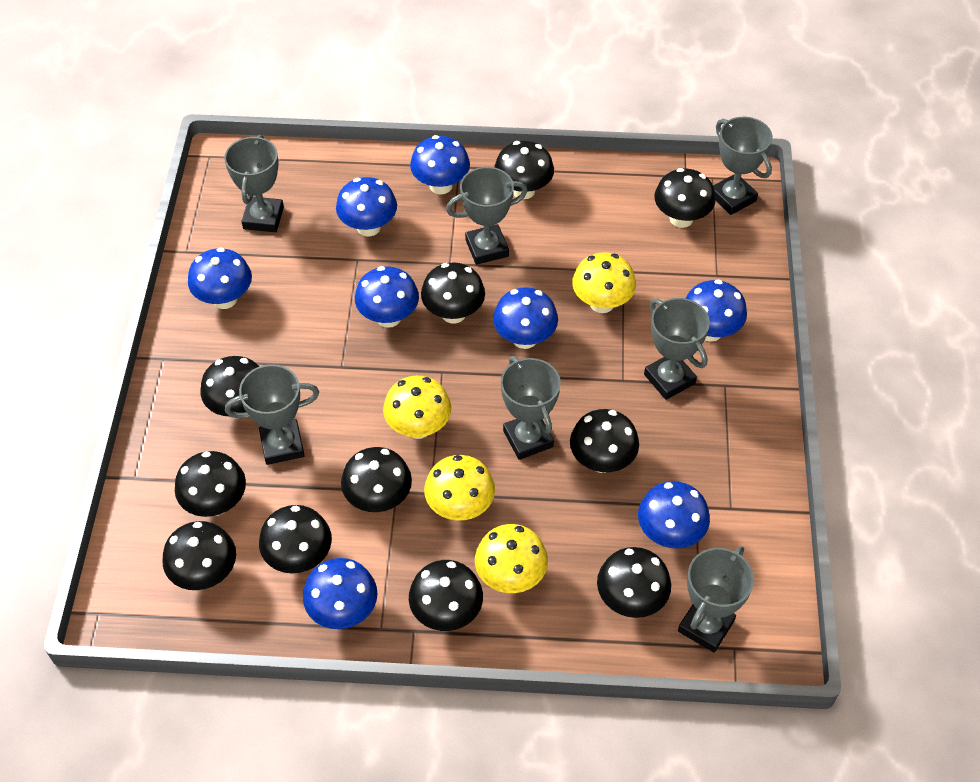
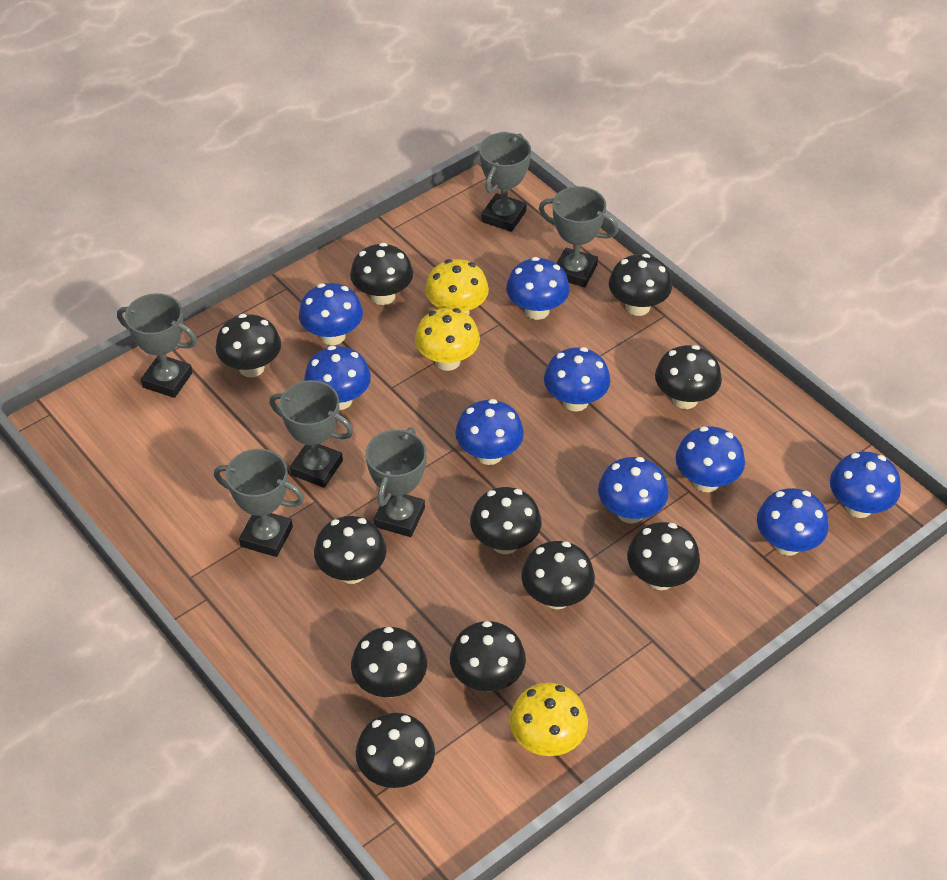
blue mushroom: 8 -> 9
grey trophy: 7 -> 6
yellow mushroom: 4 -> 3

